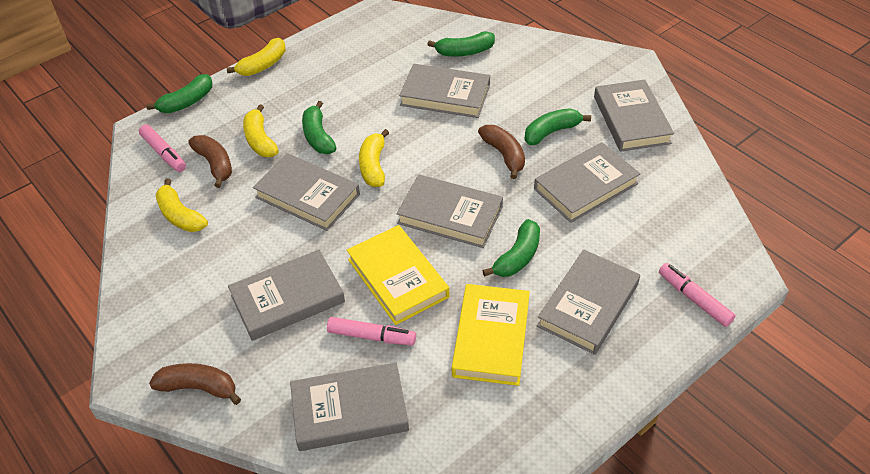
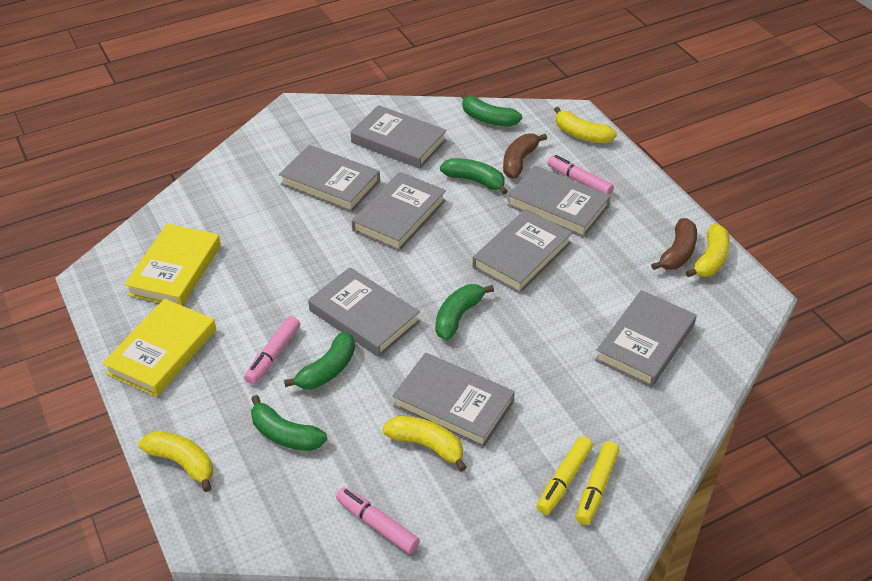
brown banana: 3 -> 2
yellow marker: 0 -> 2

